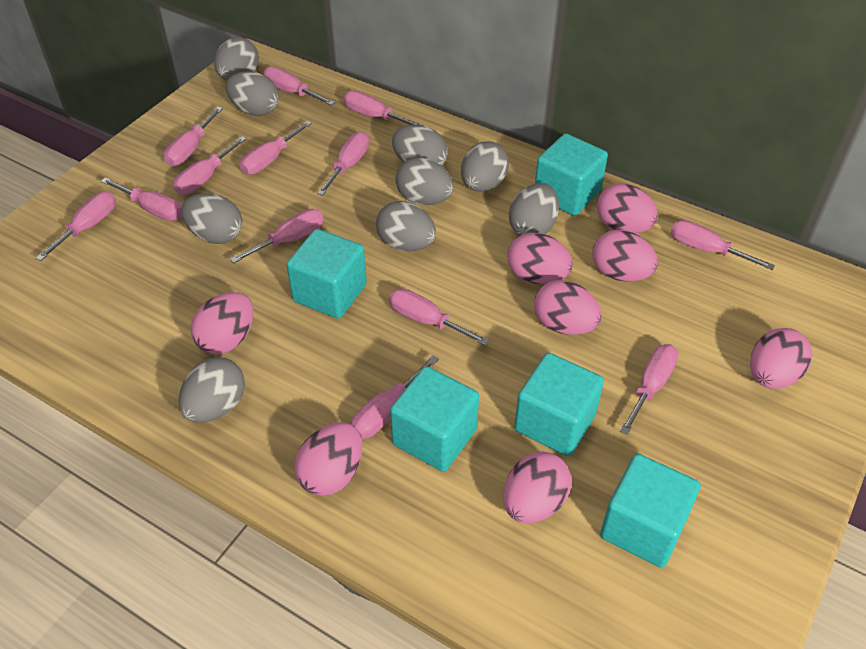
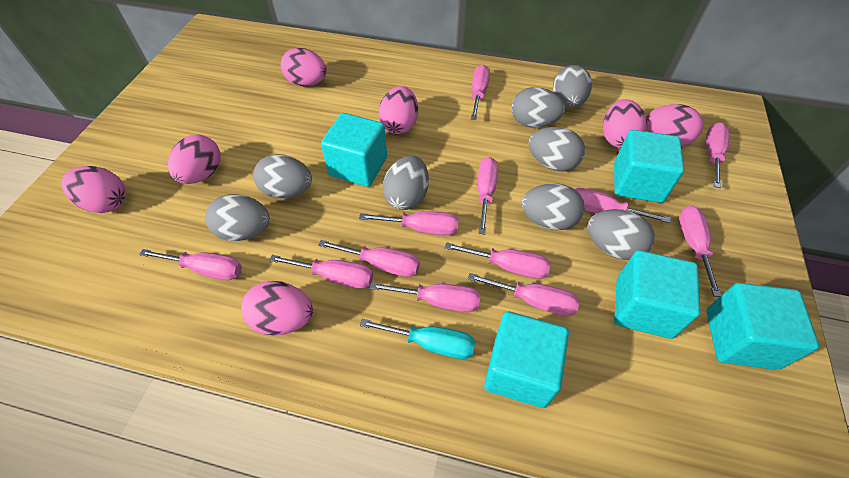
grey egg: 9 -> 8
pink egg: 8 -> 7
pink screwdriver: 13 -> 12
turquoise screwdriver: 0 -> 1

